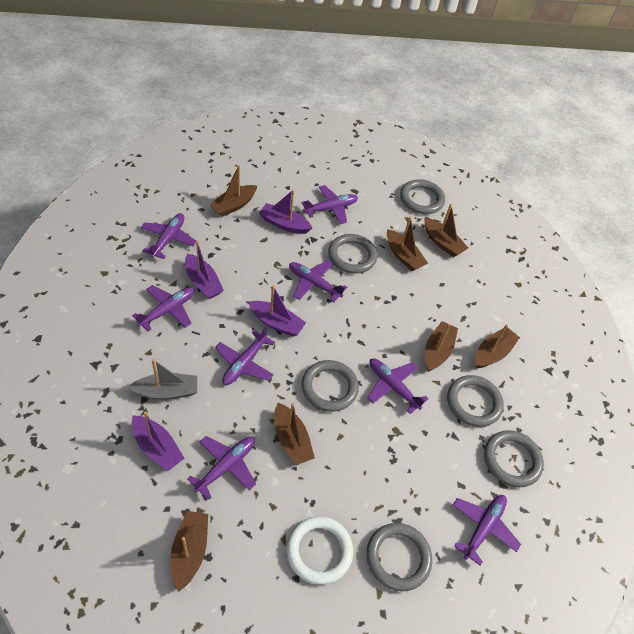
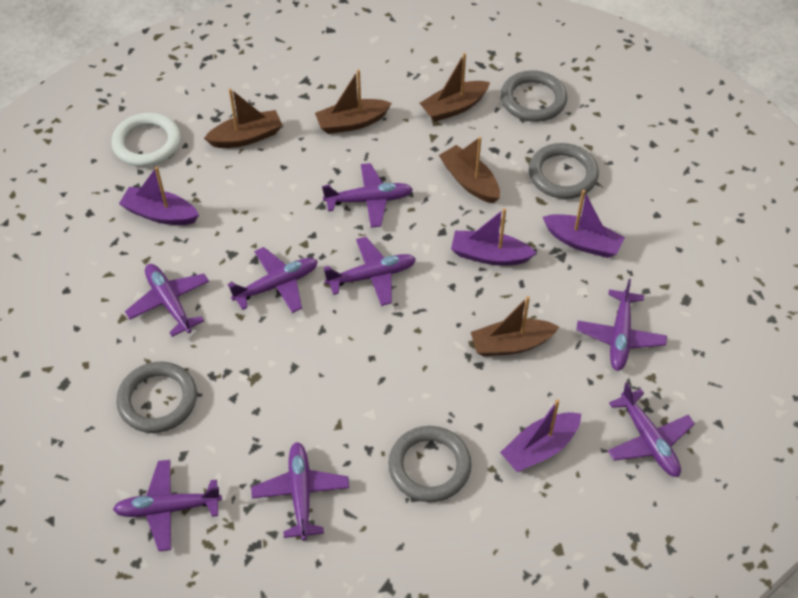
brown boat: 7 -> 5
grey boat: 1 -> 0
grey ring: 6 -> 4

